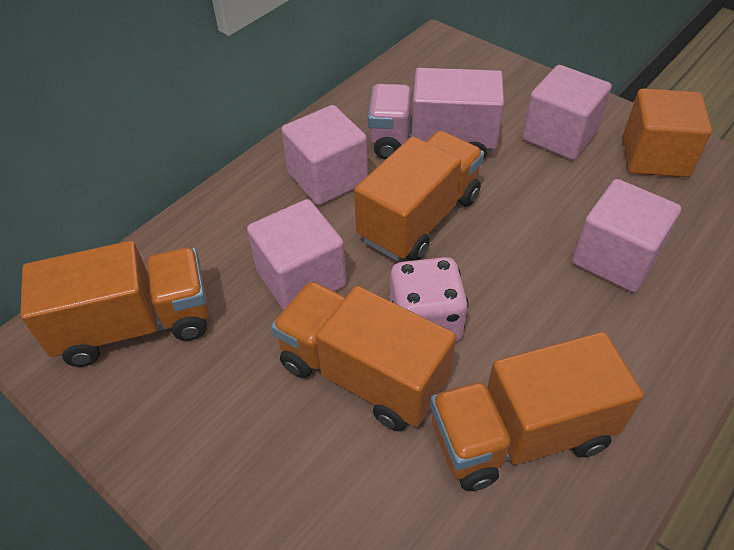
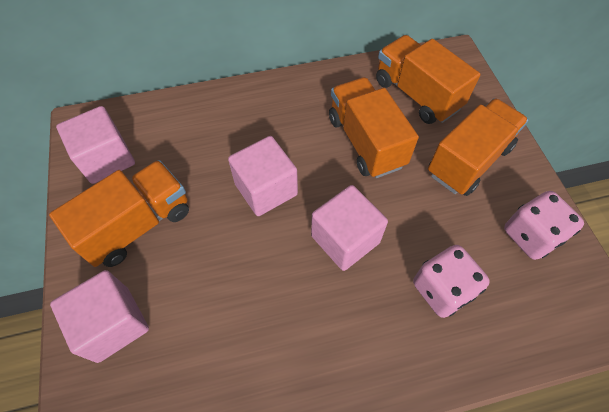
orange cube: 1 -> 0
pink dice: 1 -> 2
pink truck: 1 -> 0

